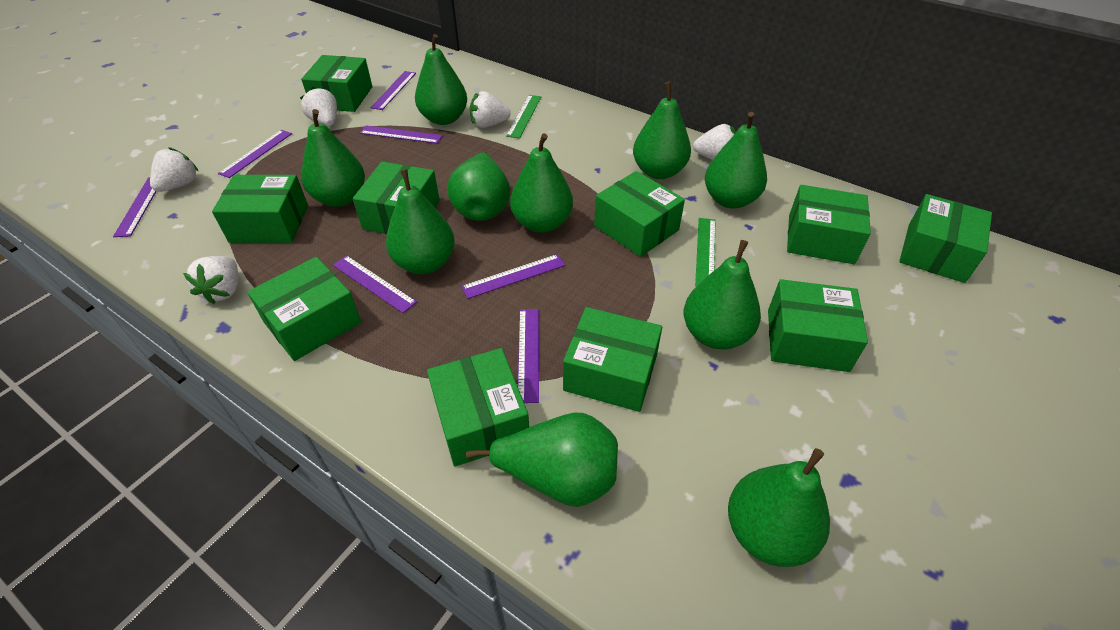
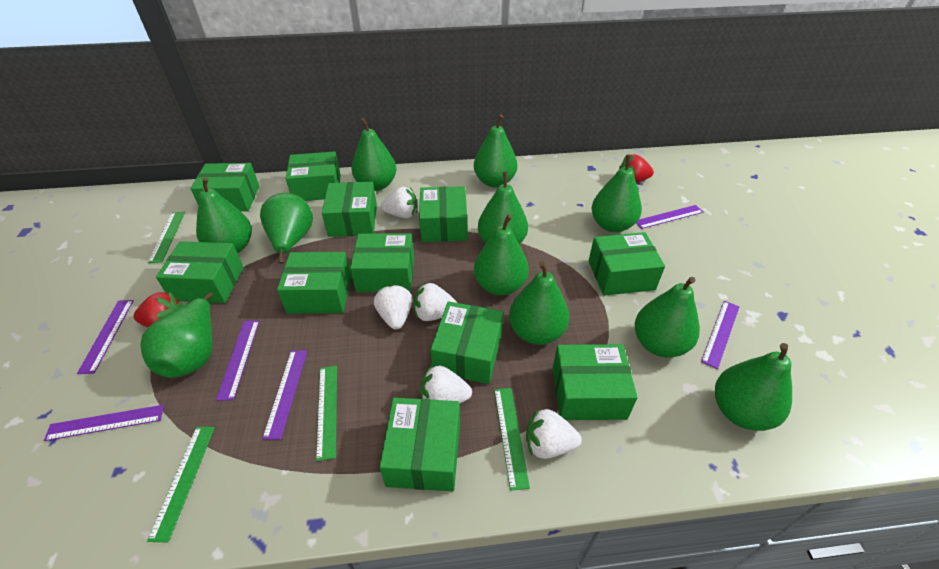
green box: 10 -> 11
green pear: 10 -> 11
green ruler: 2 -> 4
purple ruler: 7 -> 6
red strawberry: 0 -> 2

